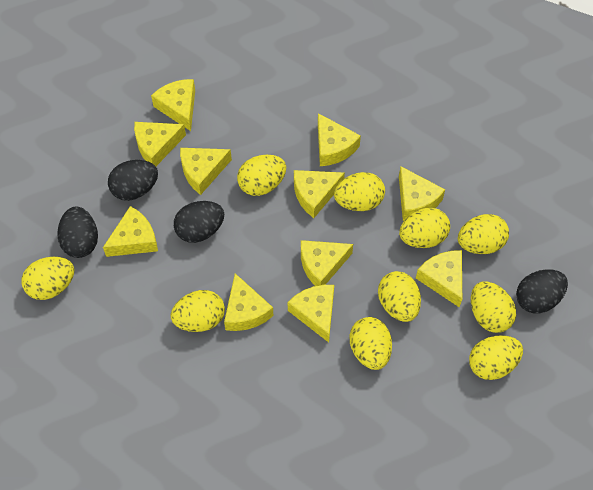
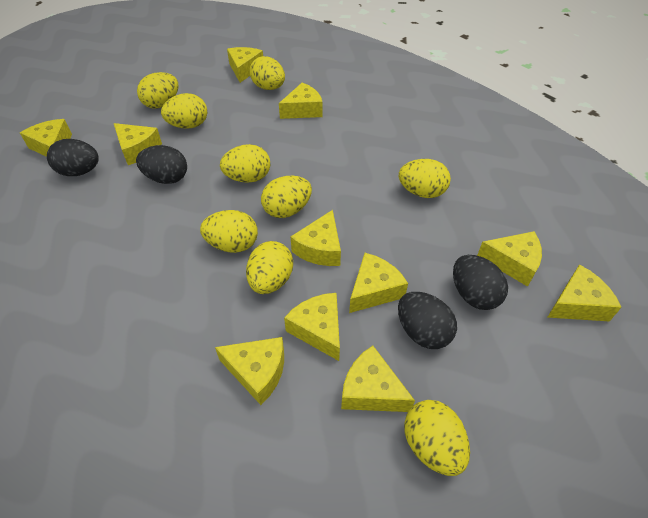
yellow egg: 10 -> 9

